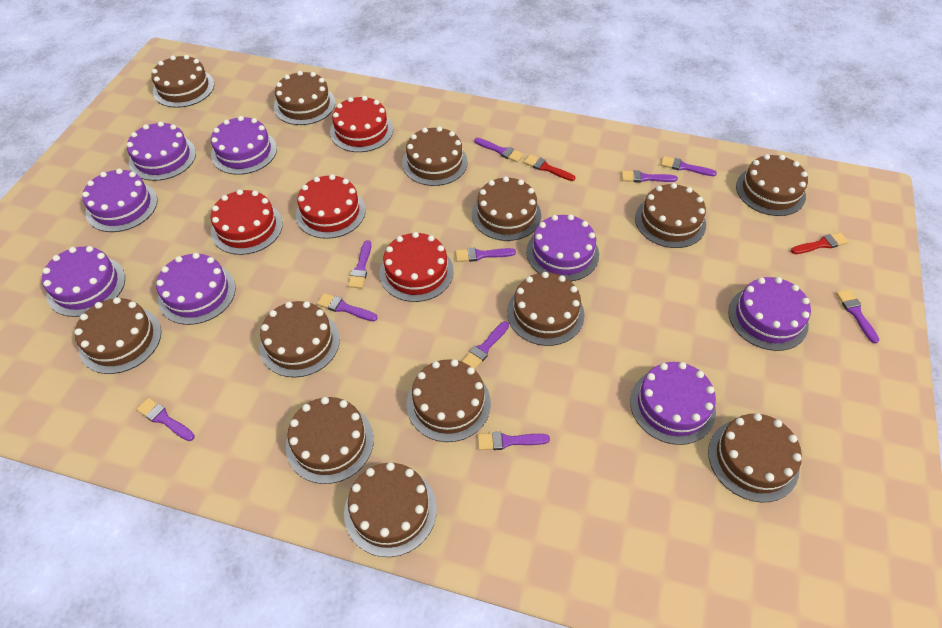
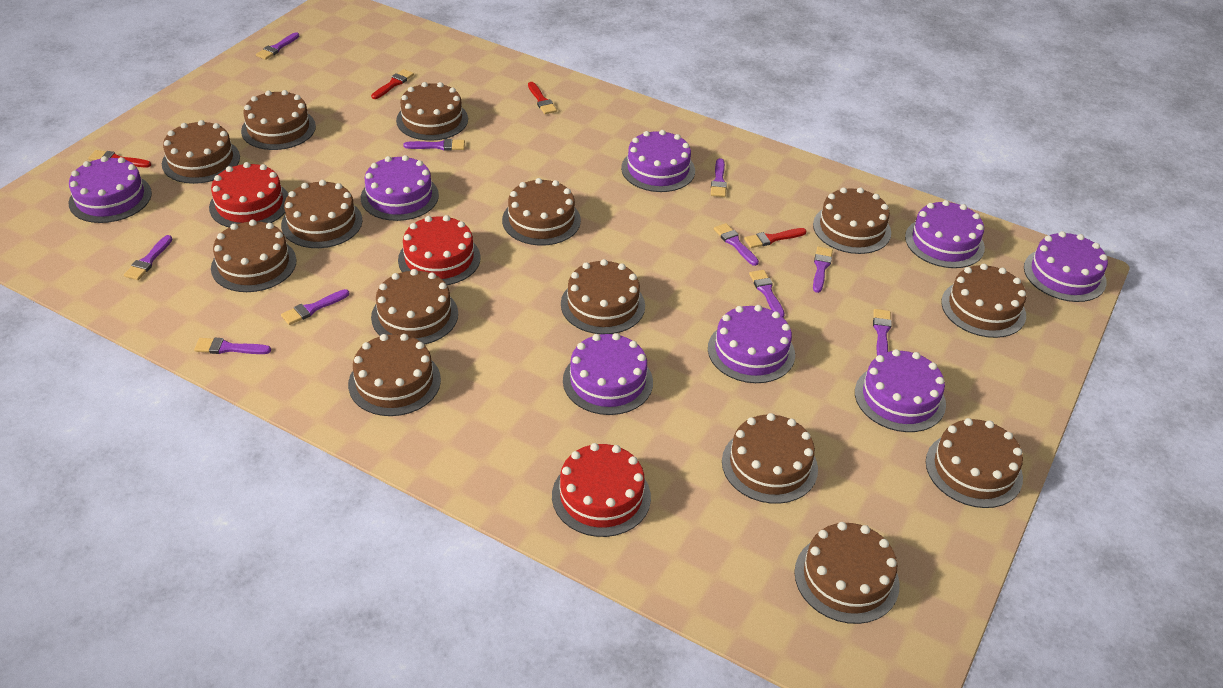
brown cake: 13 -> 14
red brush: 2 -> 4
red cake: 4 -> 3

